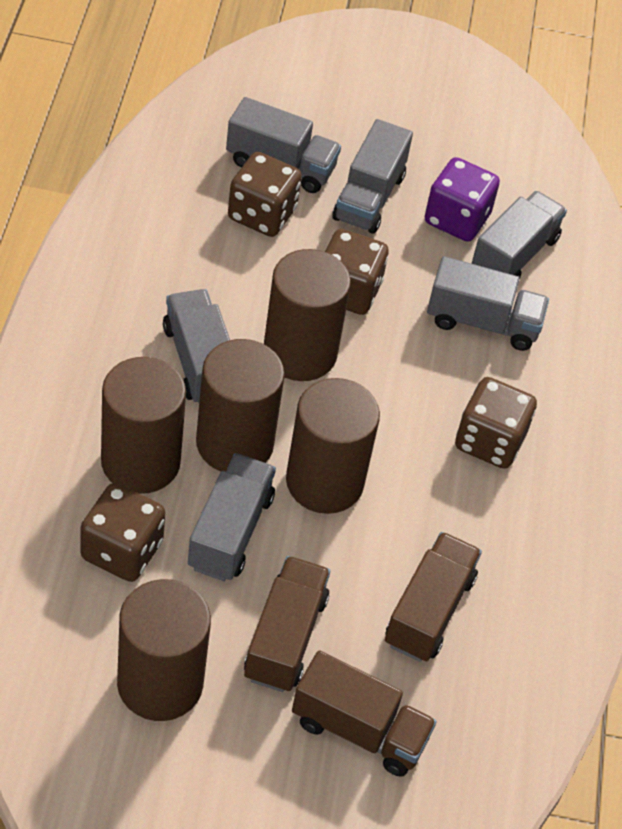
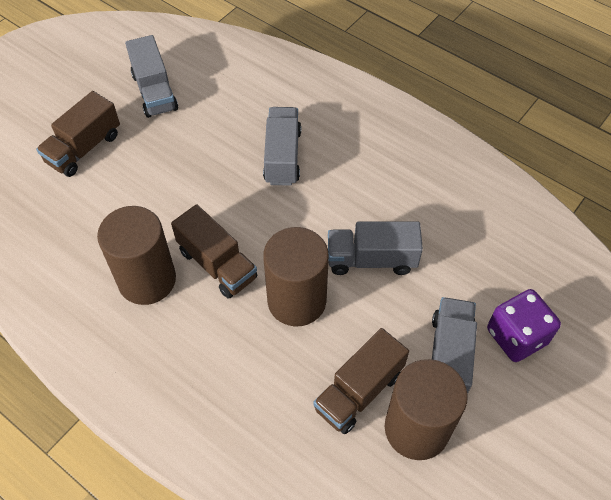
brown cylinder: 5 -> 3
brown dice: 4 -> 0
grey truck: 6 -> 4

